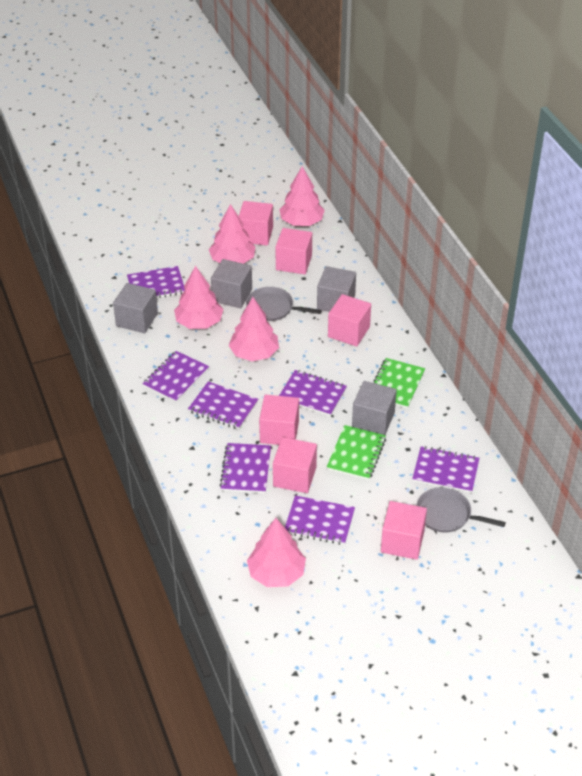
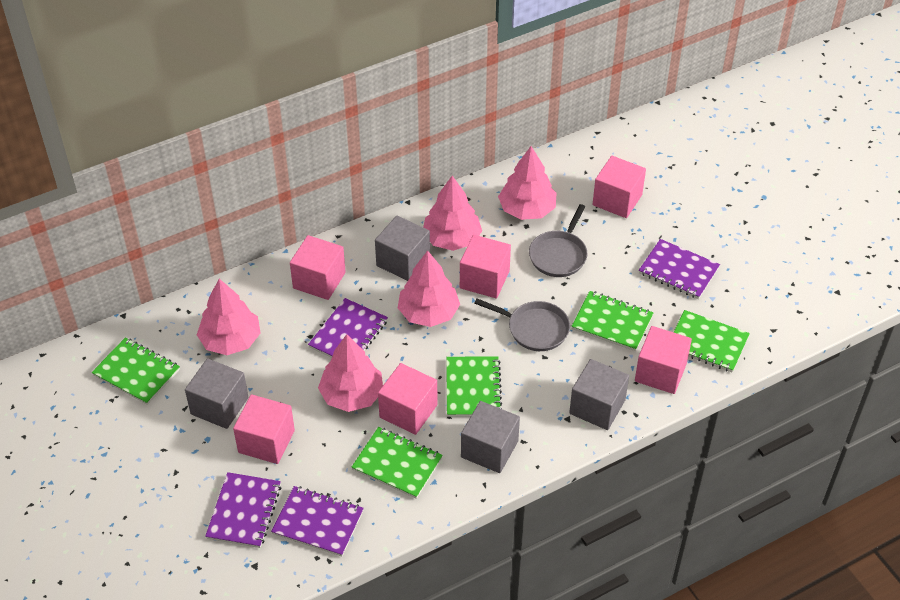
green notebook: 2 -> 5
purple notebook: 7 -> 4

